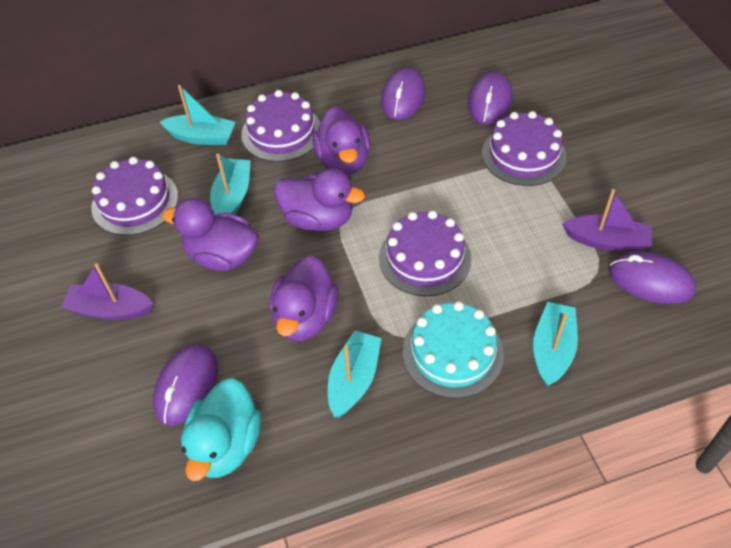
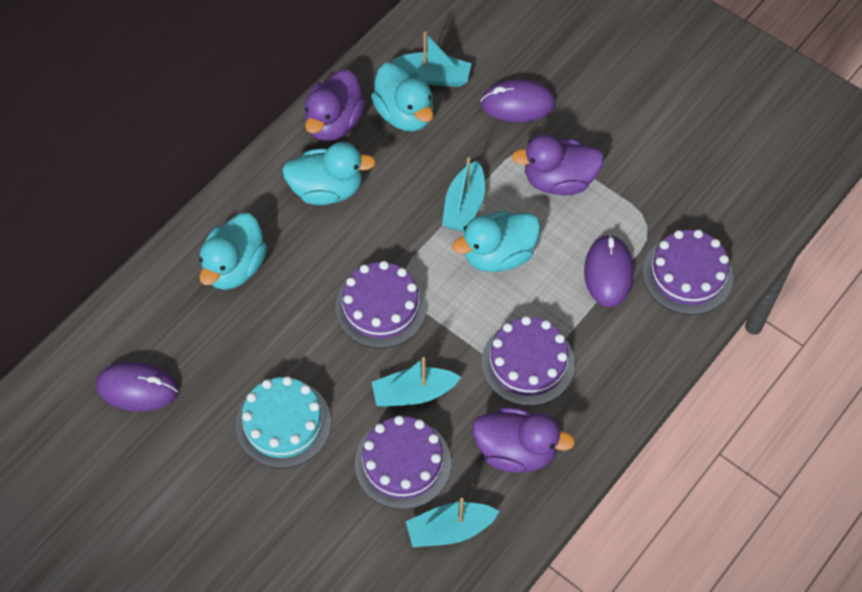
purple boat: 2 -> 0
purple duck: 4 -> 3
purple mouse: 4 -> 3
turquoise duck: 1 -> 4

